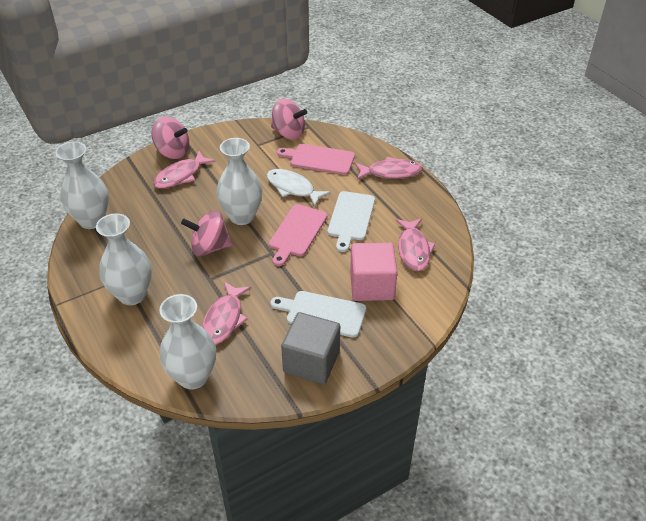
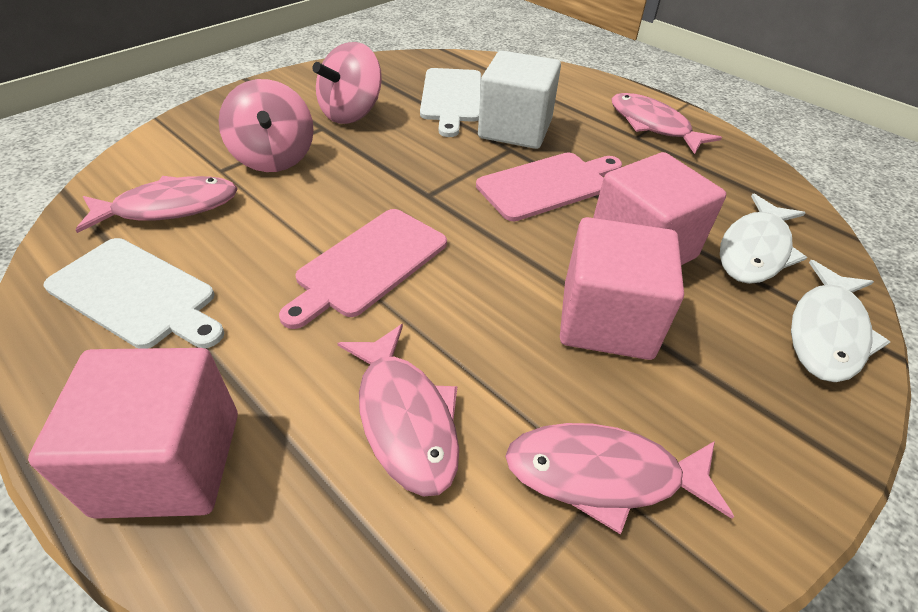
grey cube: 1 -> 0
pink cube: 1 -> 3
pink spinning top: 3 -> 2
white cube: 0 -> 1
white fish: 1 -> 2
white vase: 4 -> 0

